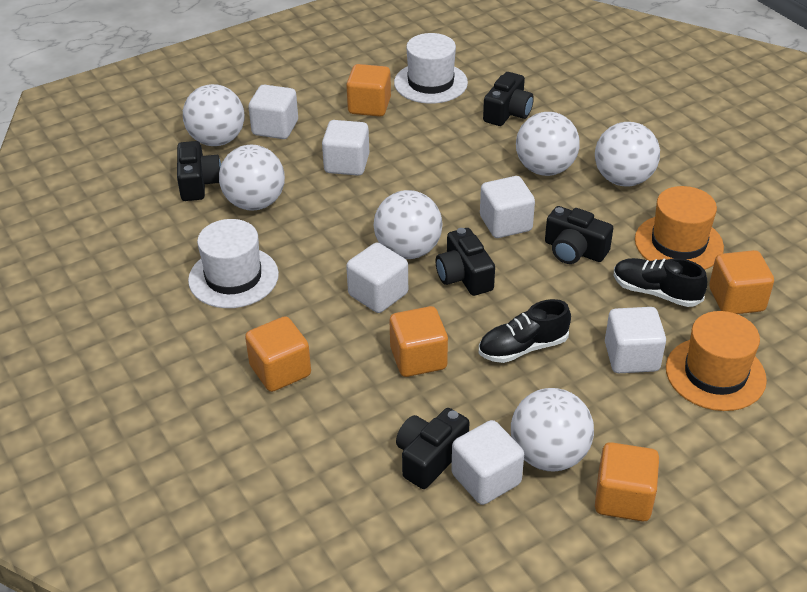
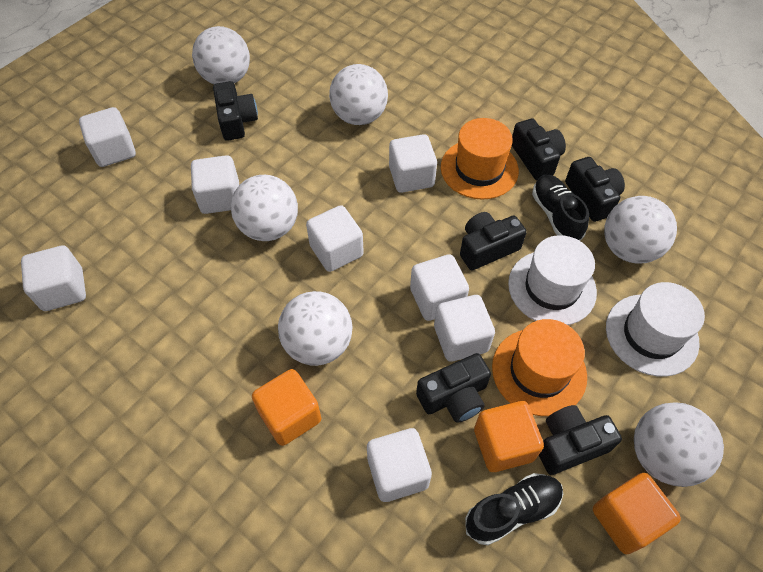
black camera: 5 -> 6
orange cube: 5 -> 3
white cube: 6 -> 8

